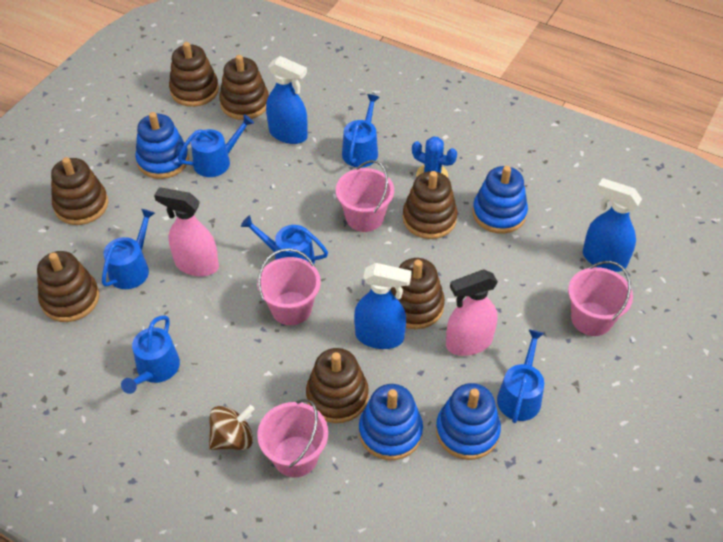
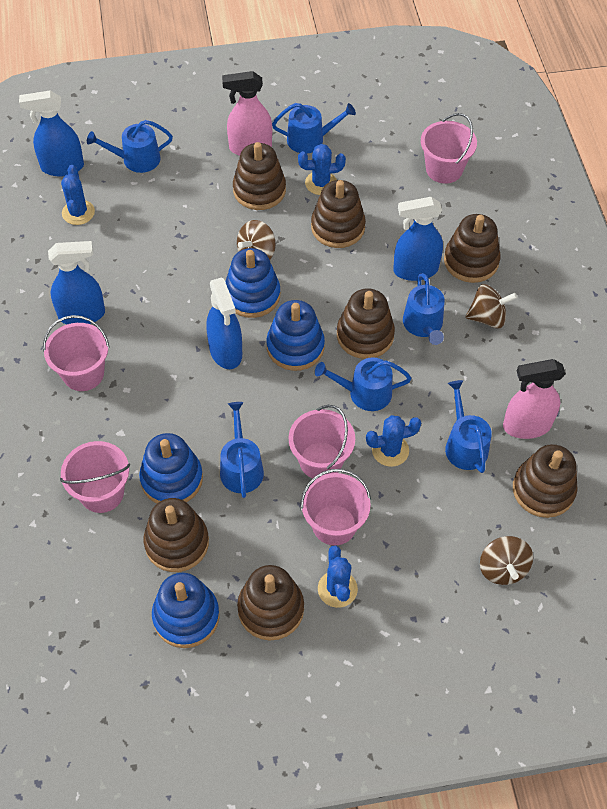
blue cactus: 1 -> 4
blue spray bottle: 3 -> 4
brown spinning top: 1 -> 3
pink bucket: 4 -> 5

